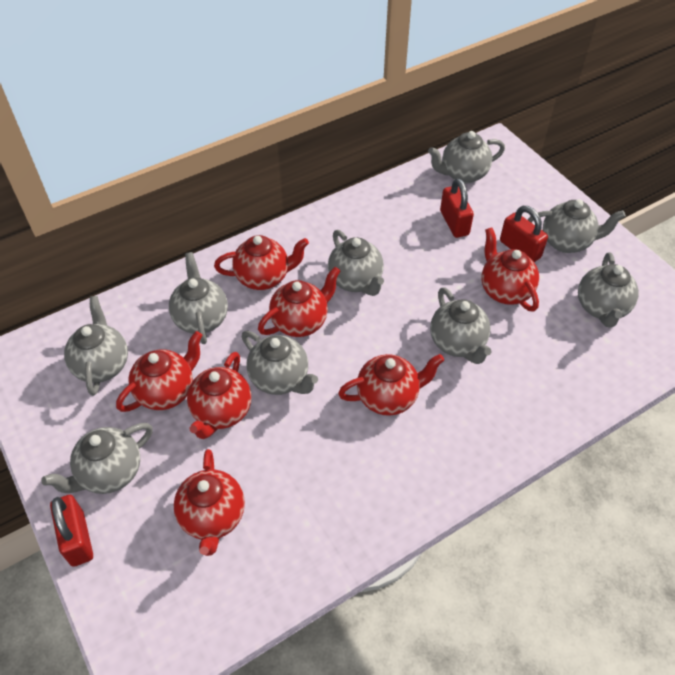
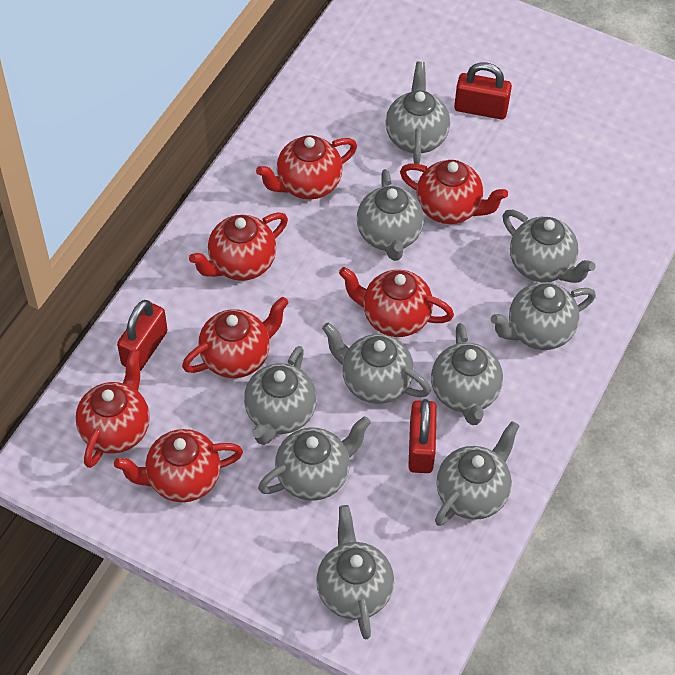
grey teapot: 9 -> 10

